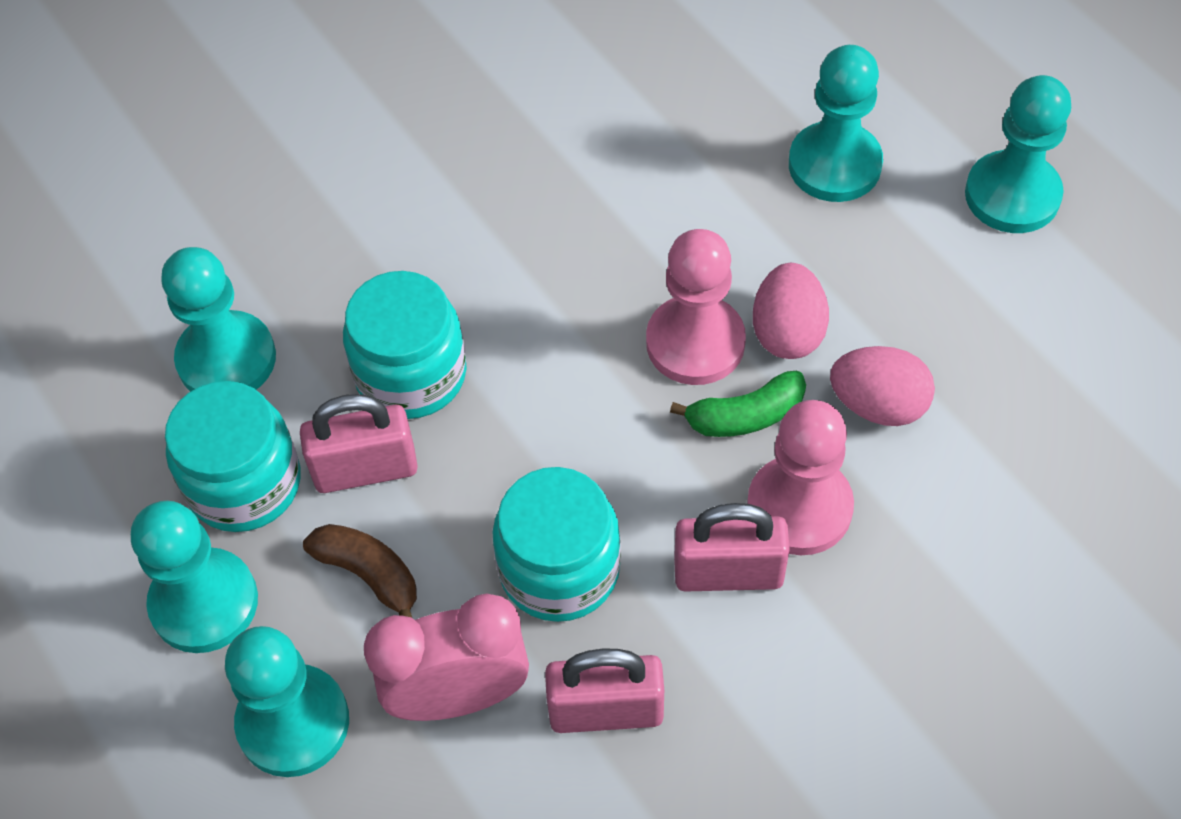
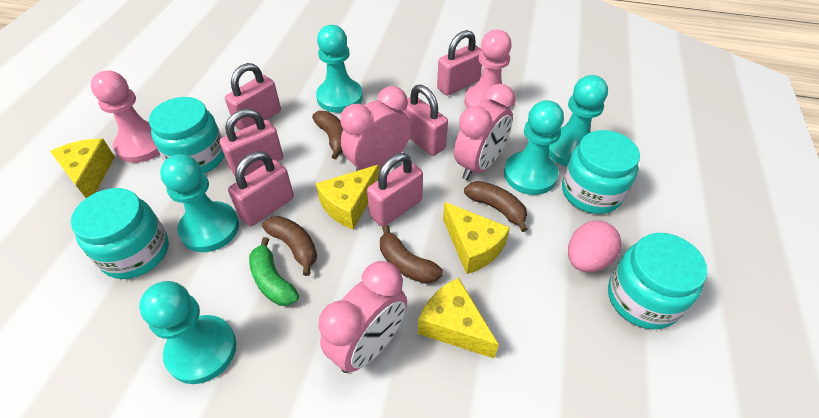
brown banana: 1 -> 4
pink clock: 1 -> 3
pink egg: 2 -> 1
pink padlock: 3 -> 6
turquoise jar: 3 -> 4
yellow cheese: 0 -> 4

